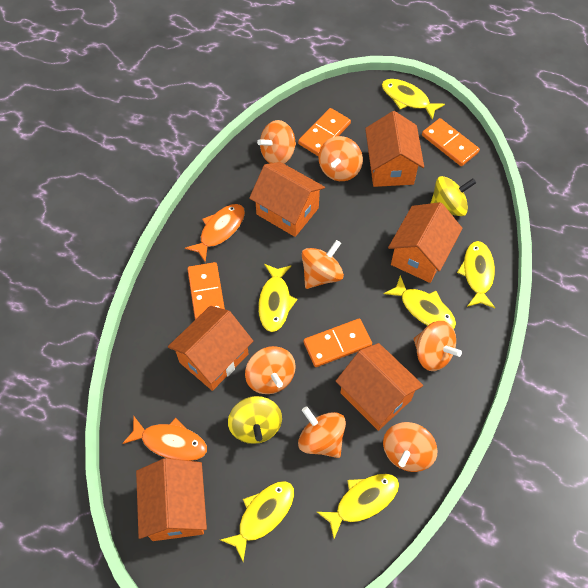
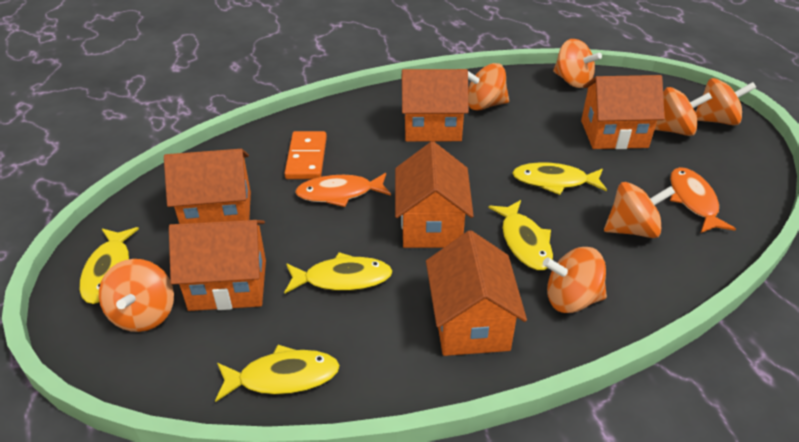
orange domino: 4 -> 1
yellow fish: 6 -> 5
yellow spinning top: 2 -> 0

